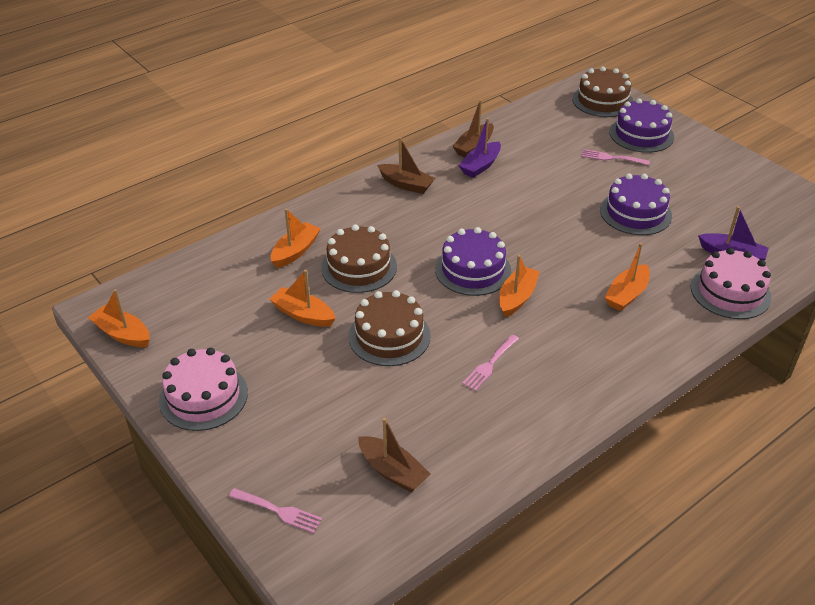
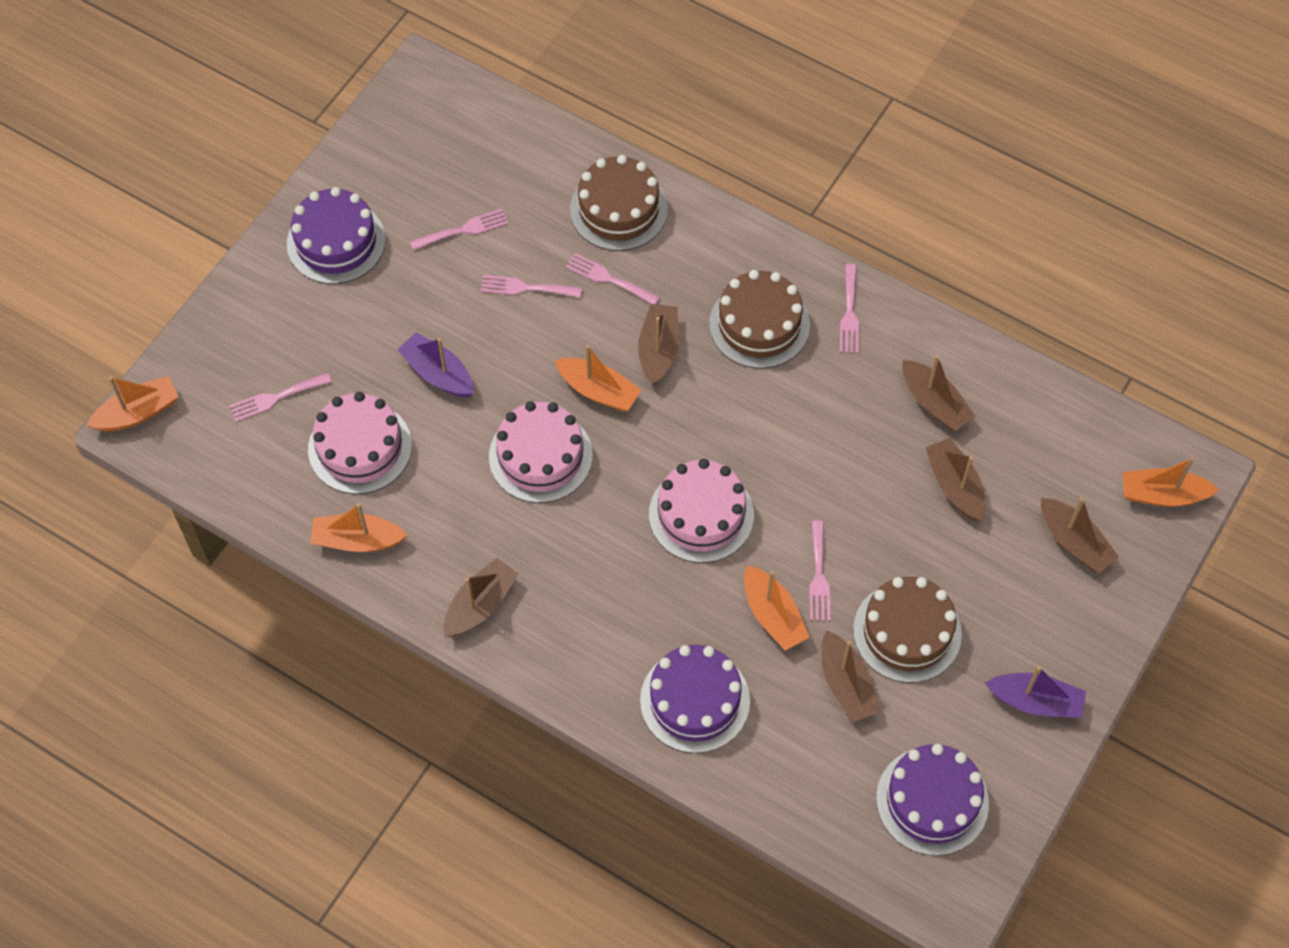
brown boat: 3 -> 6
pink cake: 2 -> 3
pink fork: 3 -> 6

